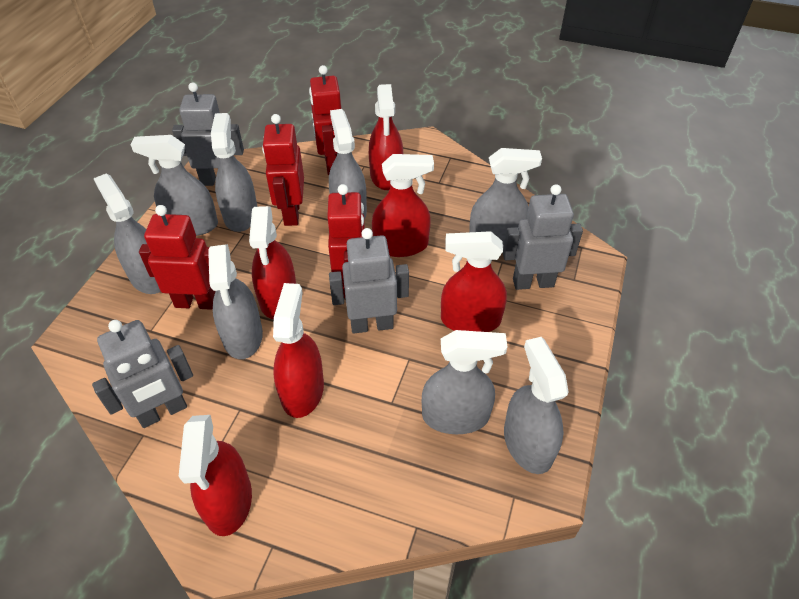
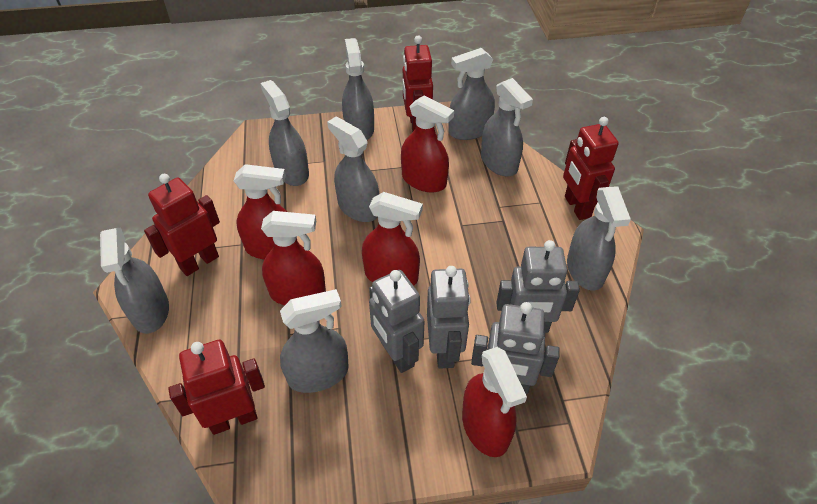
red spray bottle: 6 -> 5

